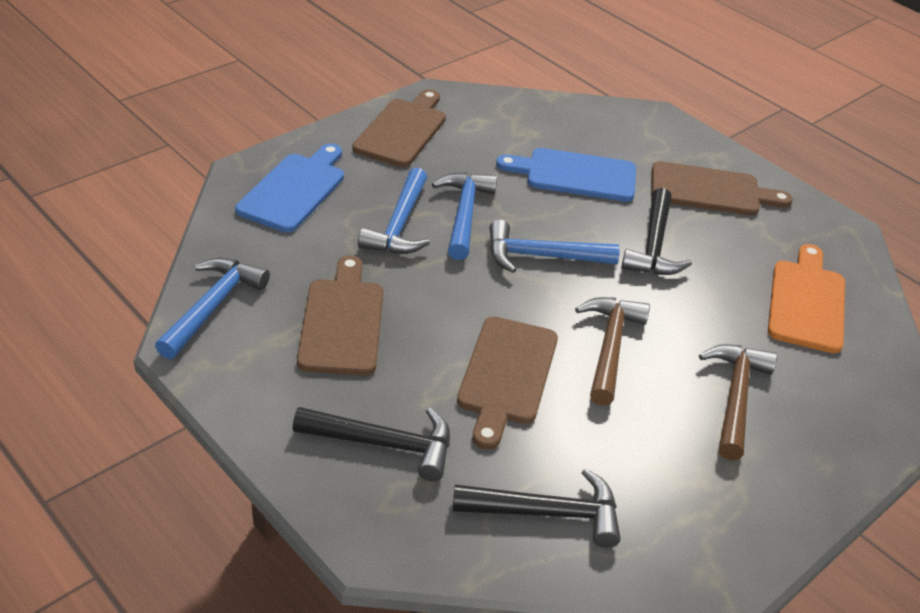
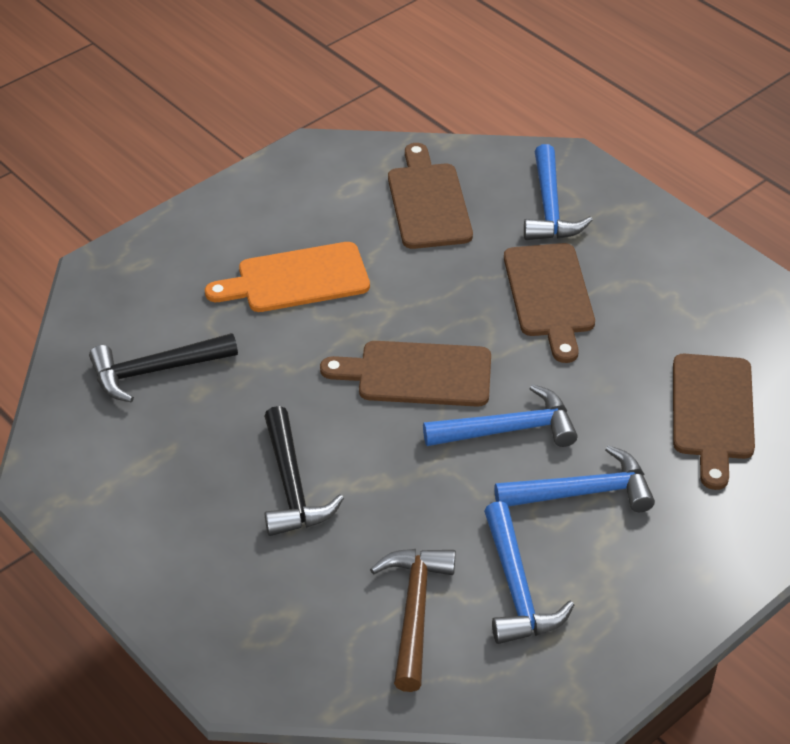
black hammer: 3 -> 2
blue cutting board: 2 -> 0
brown hammer: 2 -> 1

